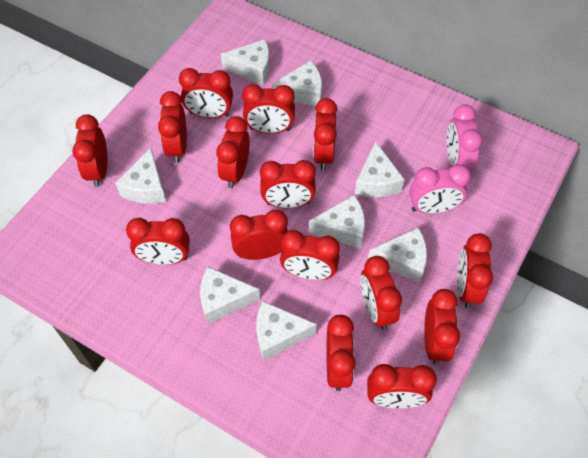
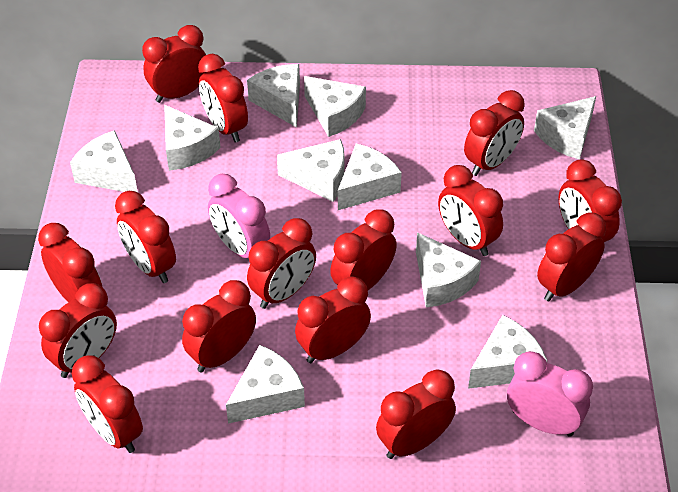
white cheese: 8 -> 10

